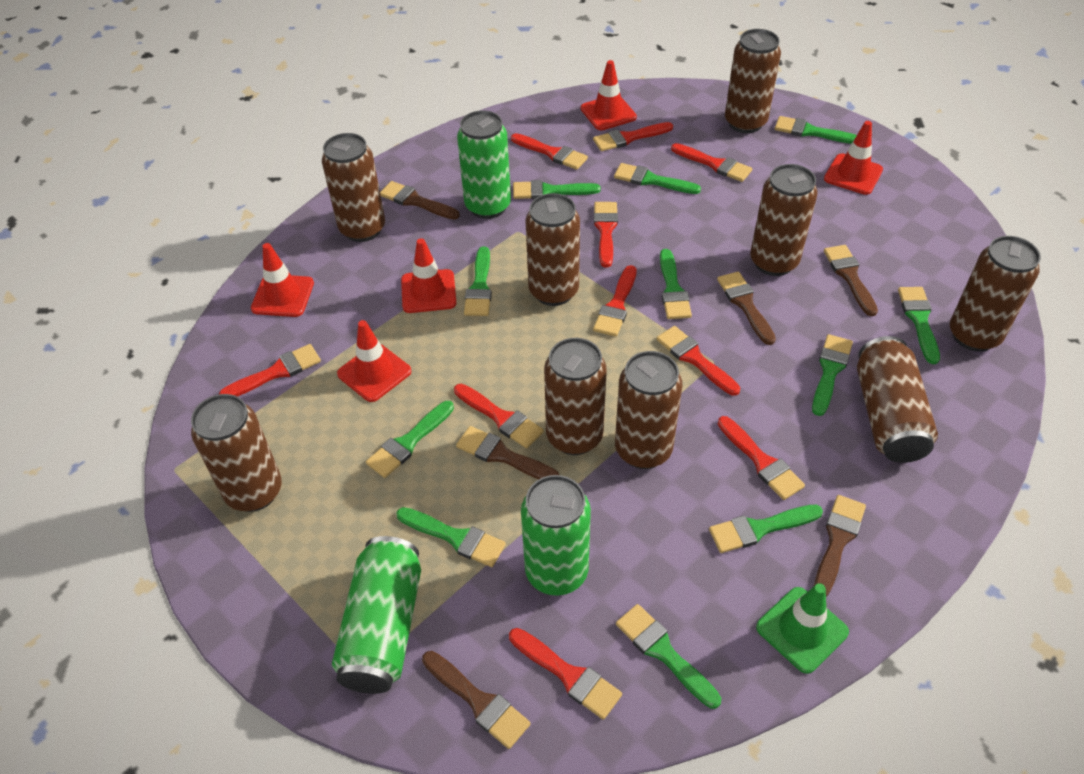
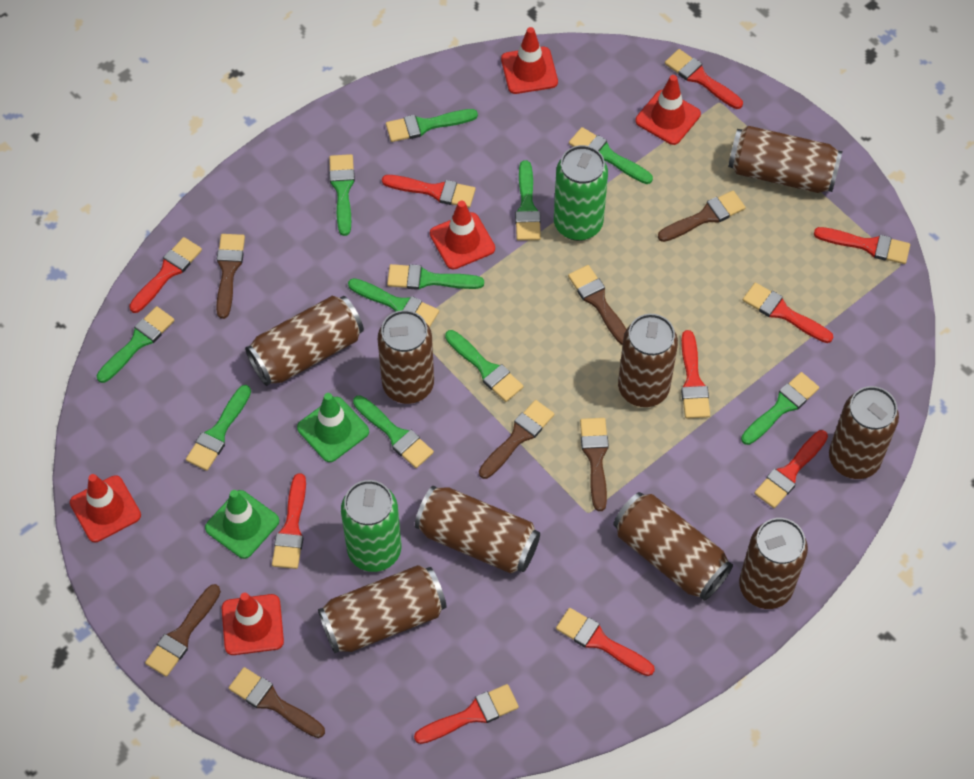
brown brush: 6 -> 7
green can: 3 -> 2
green traffic cone: 1 -> 2

